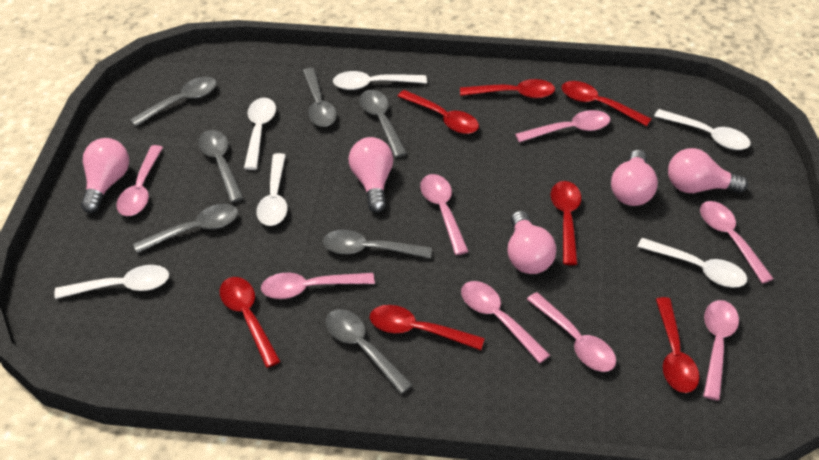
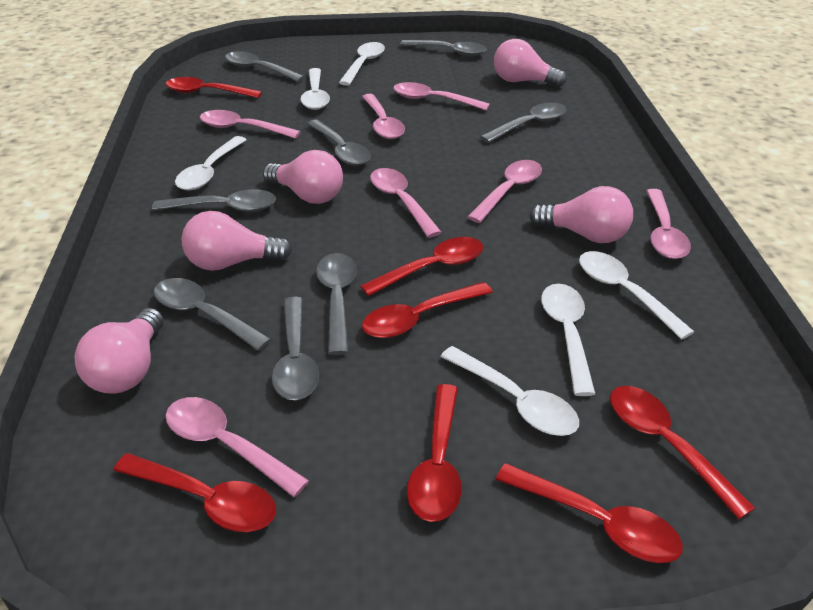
grey spoon: 7 -> 8
pink spoon: 8 -> 7

